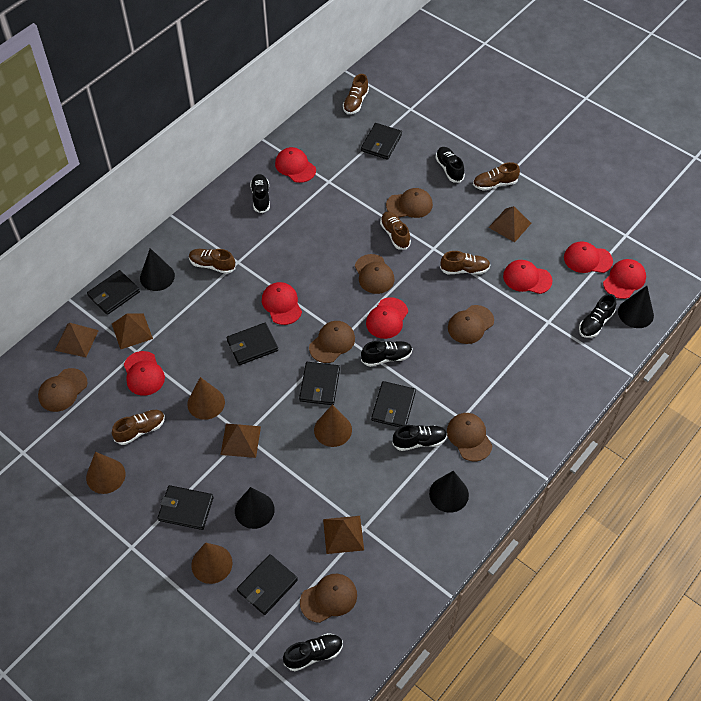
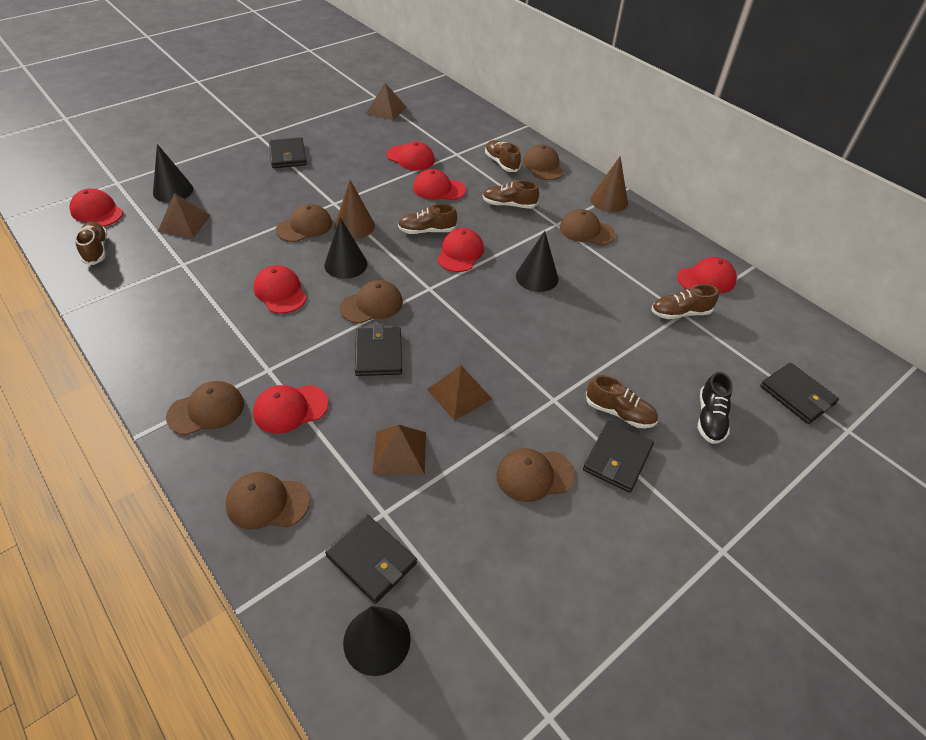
black shoe: 6 -> 1
black wallet: 7 -> 5
brown cone: 4 -> 2
brown pyramid: 5 -> 4

